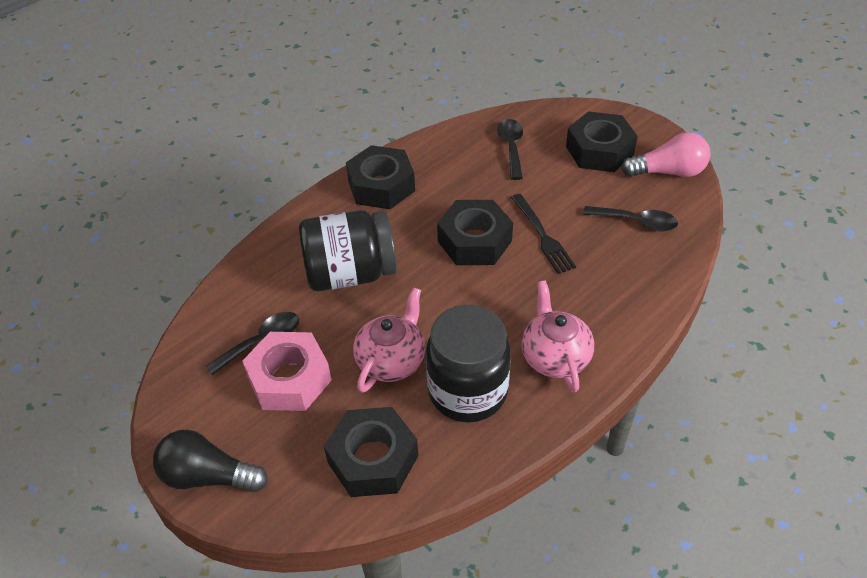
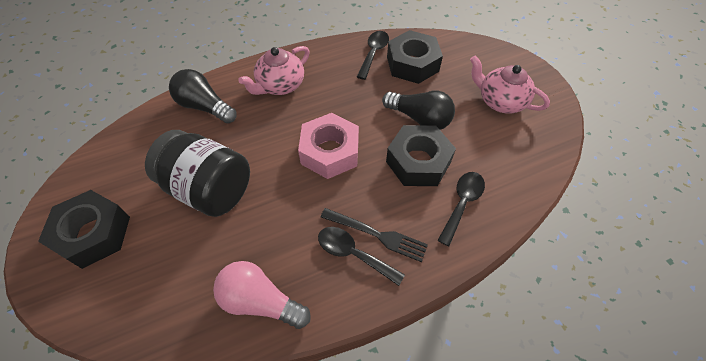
black jar: 2 -> 1
black light bulb: 1 -> 2
black nut: 4 -> 3

